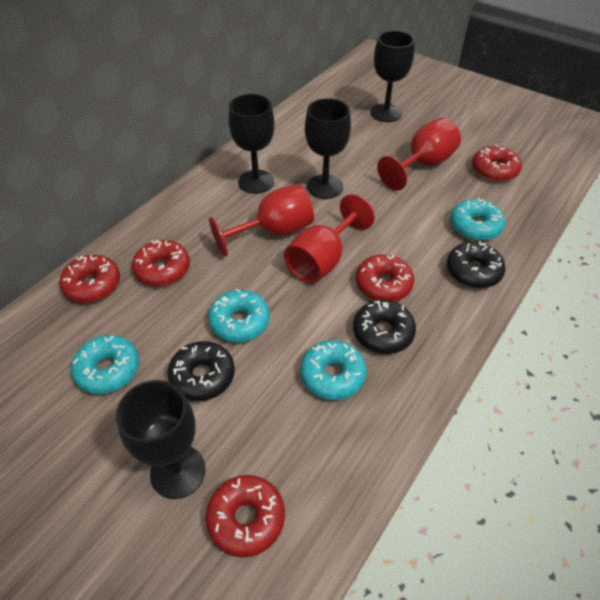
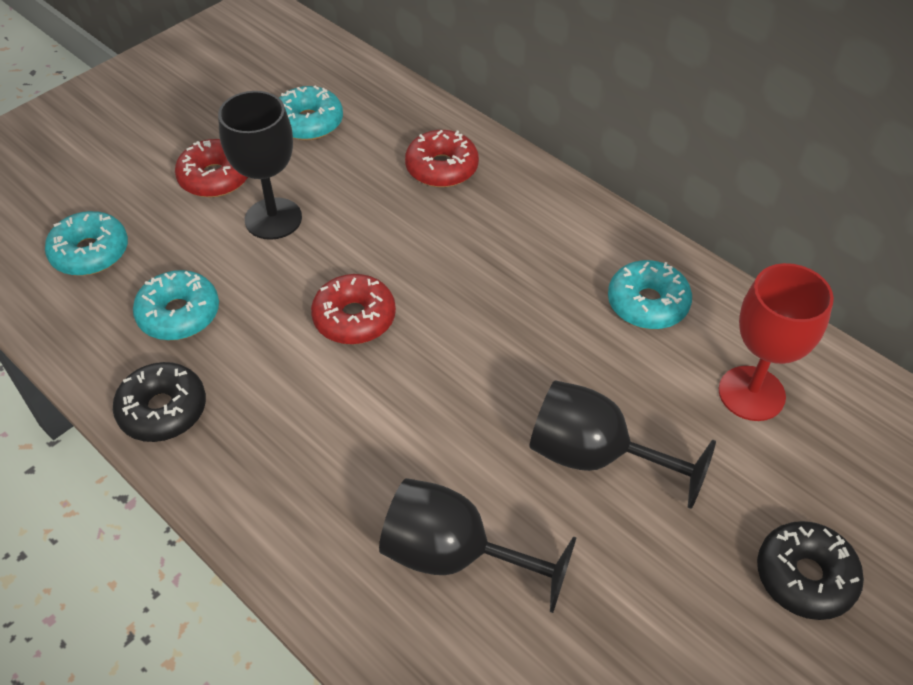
black donut: 3 -> 2
black goblet: 4 -> 3
red donut: 5 -> 3
red goblet: 3 -> 1

